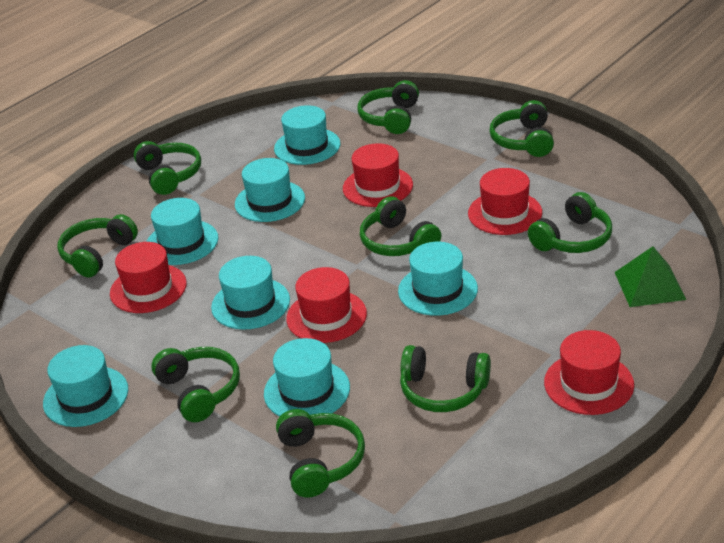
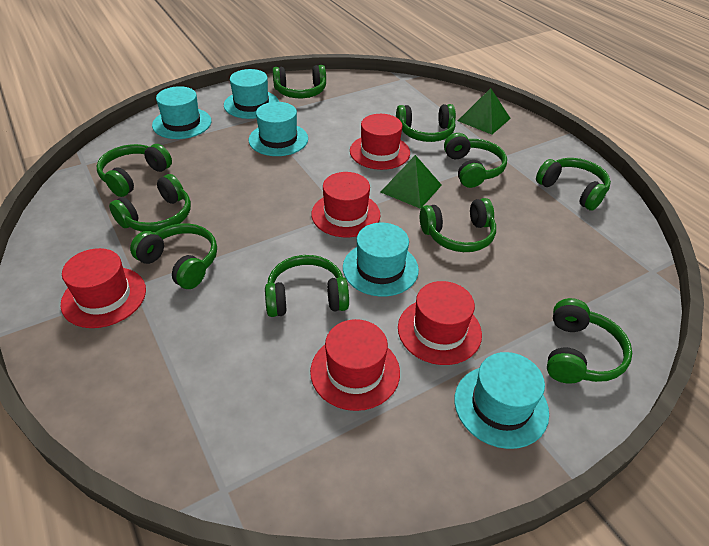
green headphones: 9 -> 10
green pyramid: 1 -> 2
turquoise hat: 7 -> 5

